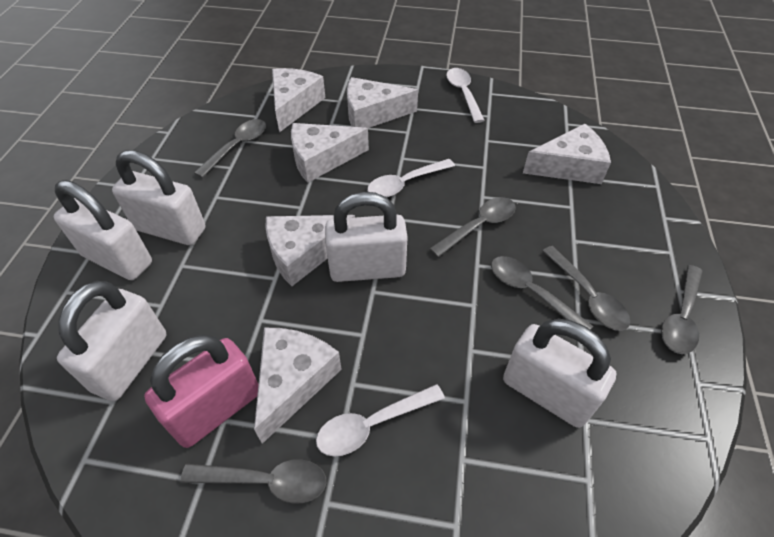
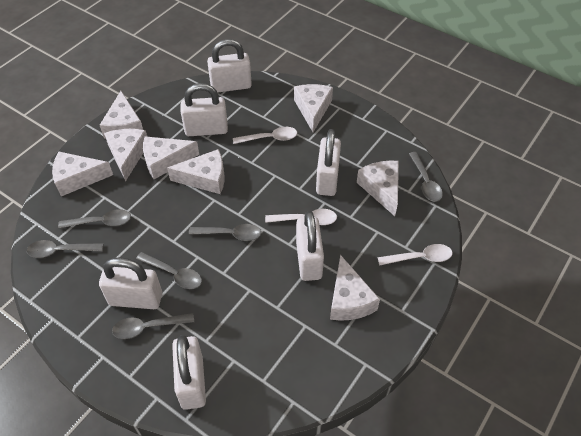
pink padlock: 1 -> 0
white cheese: 6 -> 8
white padlock: 5 -> 6

